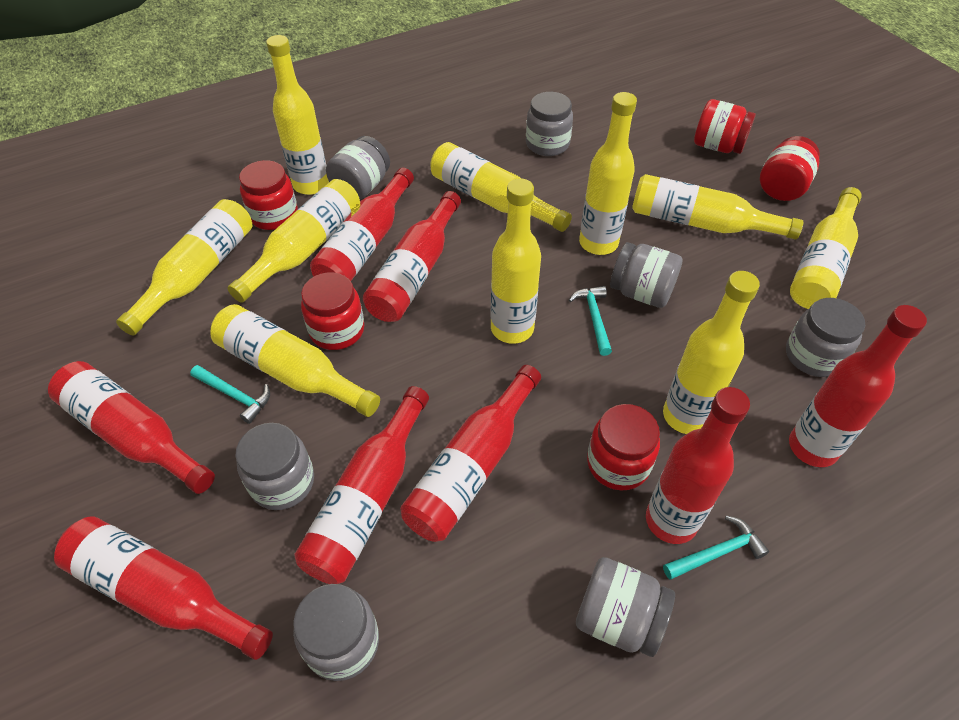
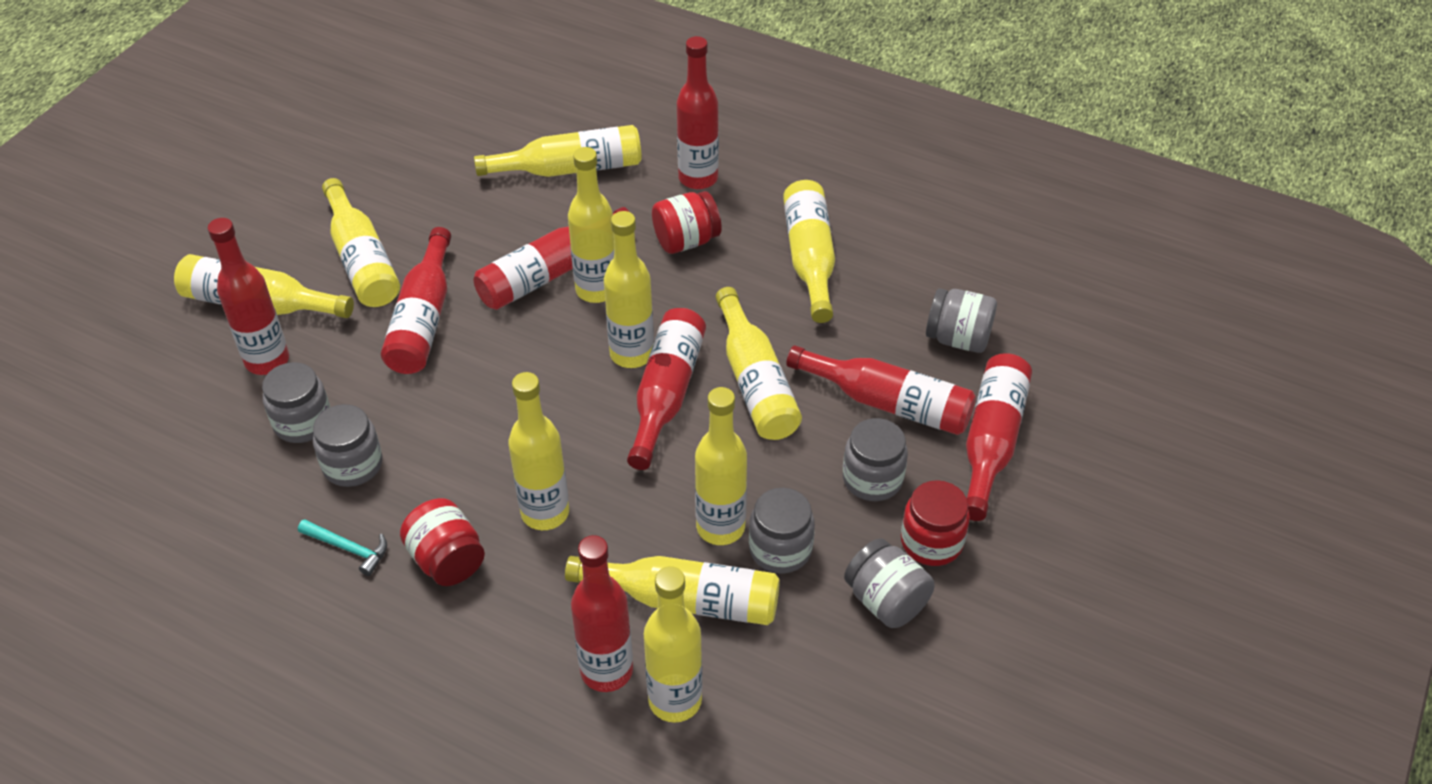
grey jar: 7 -> 6
red jar: 5 -> 3
turquoise hammer: 3 -> 1
yellow bottle: 10 -> 11

